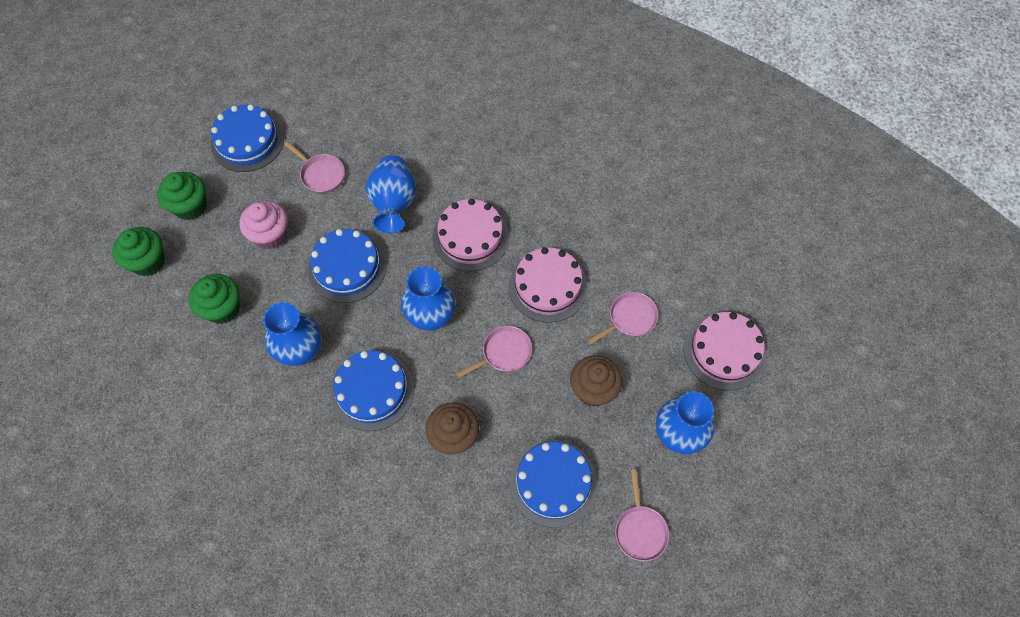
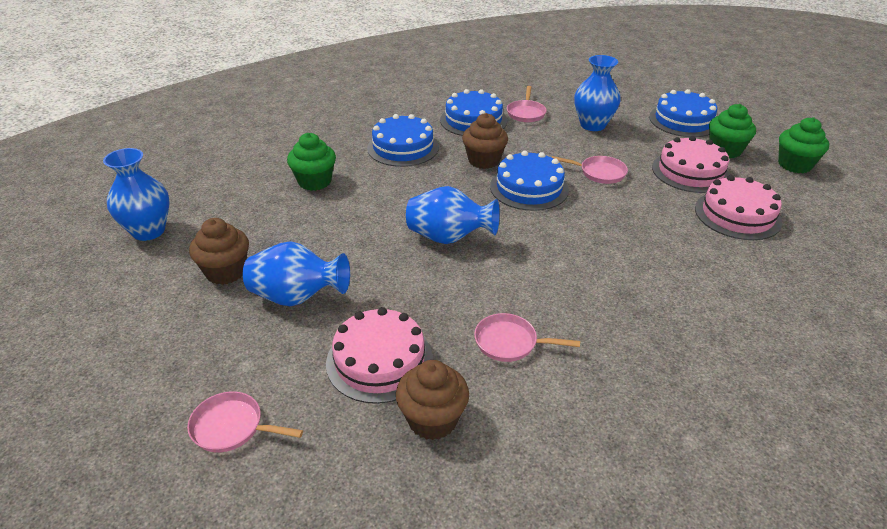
brown cupcake: 2 -> 3
pink cupcake: 1 -> 0

